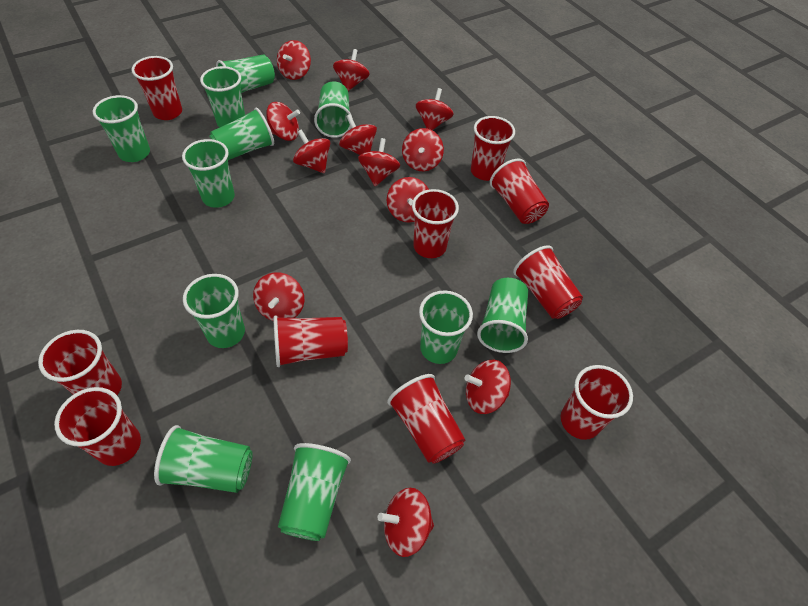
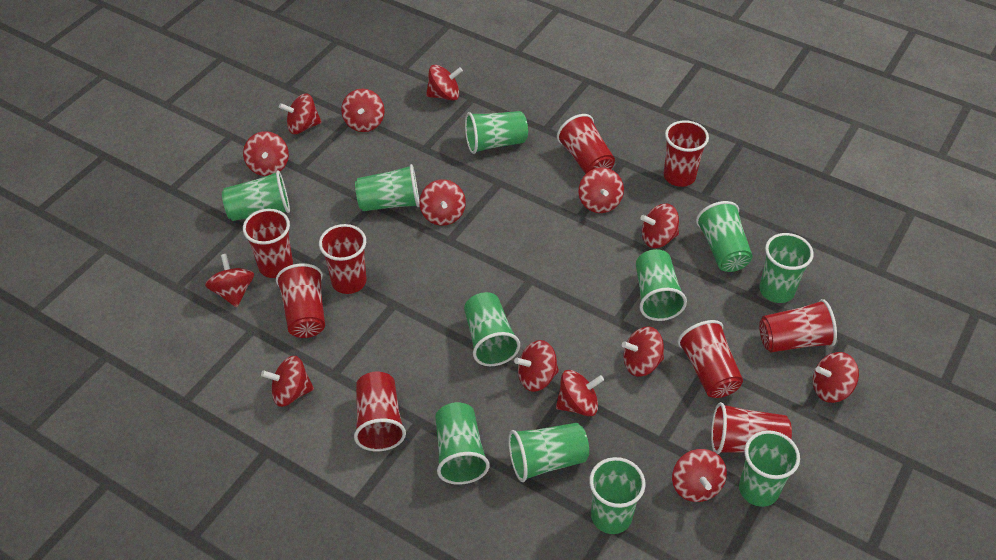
red cup: 10 -> 9
red spinning top: 12 -> 14

